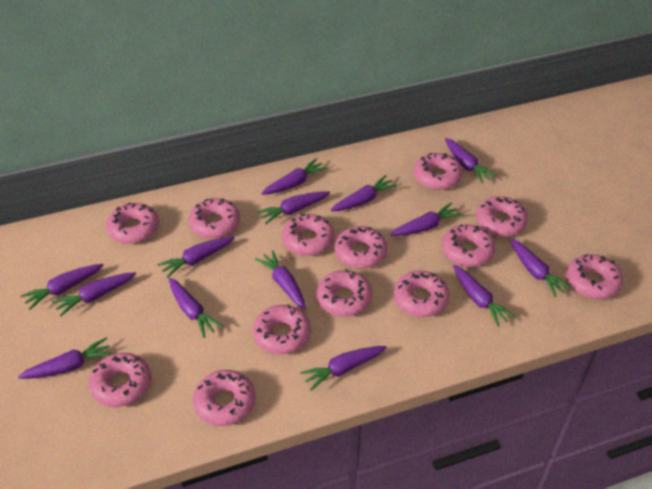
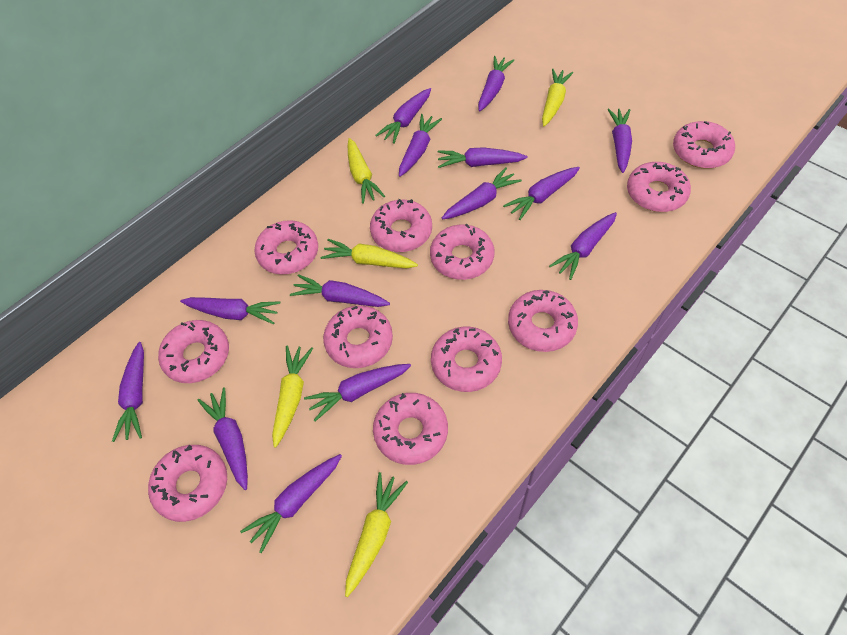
pink donut: 13 -> 11
yellow carrot: 0 -> 5

